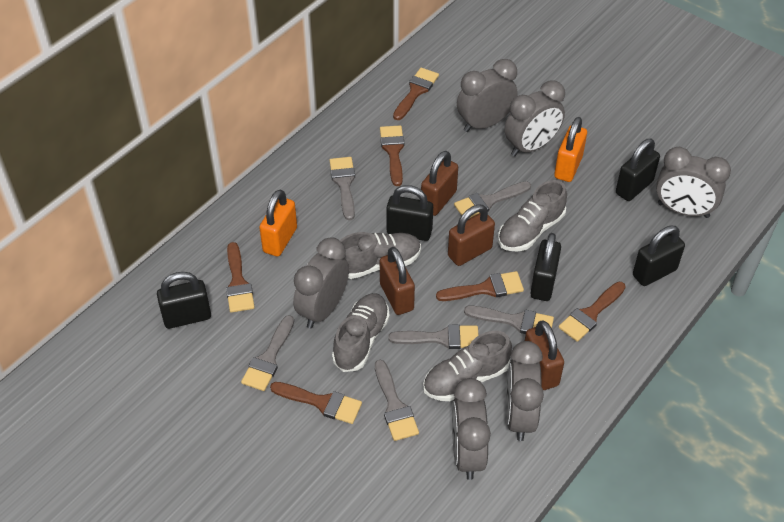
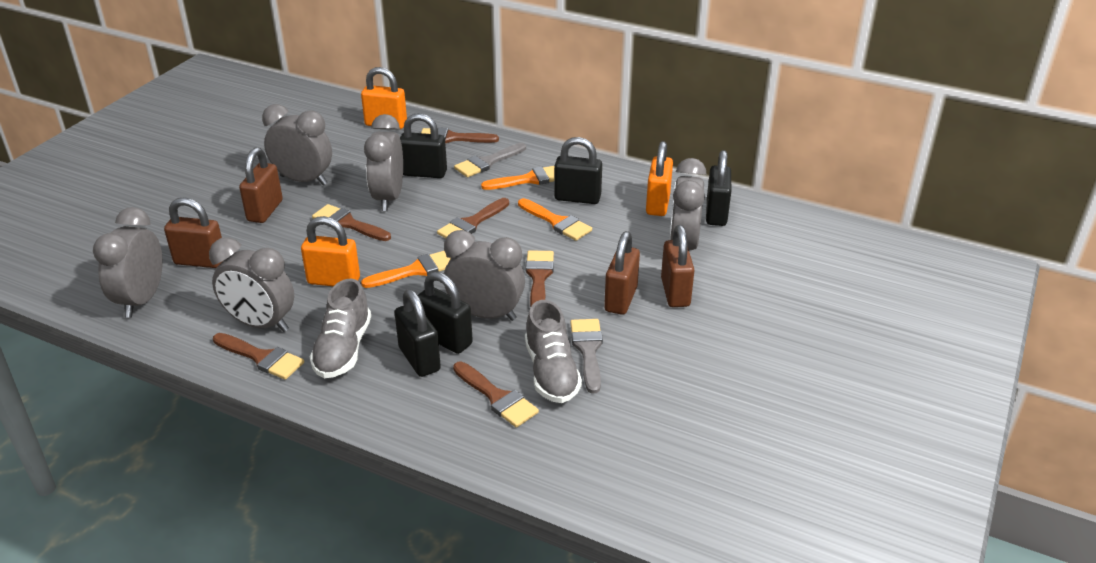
grey brush: 6 -> 2
grey shoe: 4 -> 2
orange brush: 0 -> 3
orange padlock: 2 -> 3

